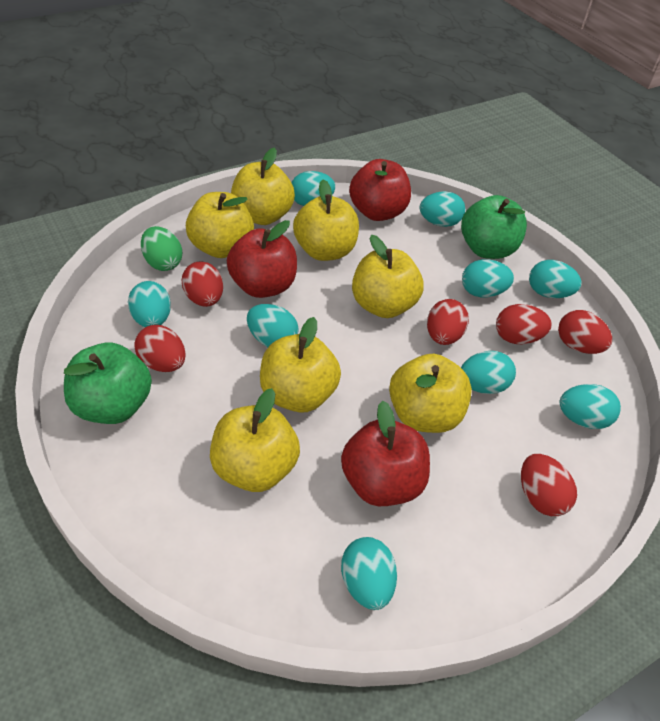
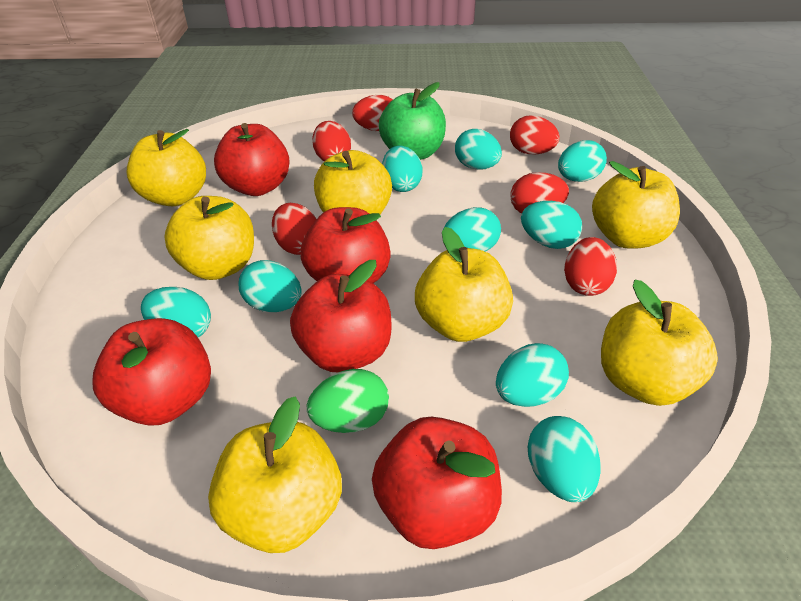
green apple: 2 -> 1
red apple: 3 -> 5

